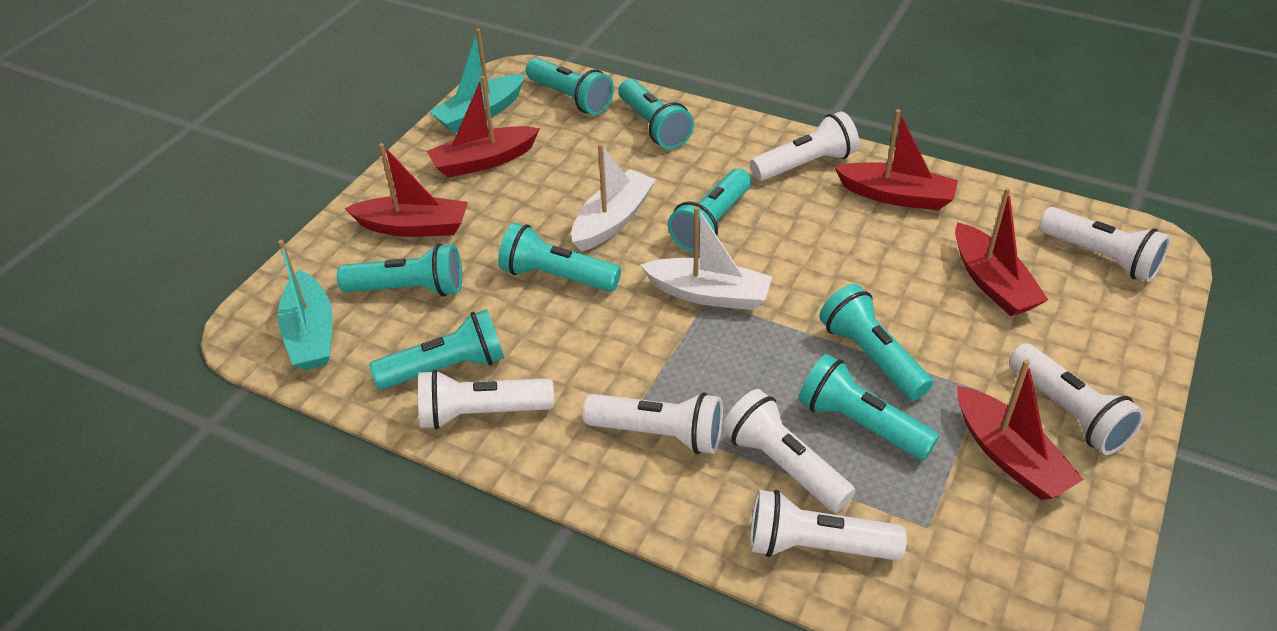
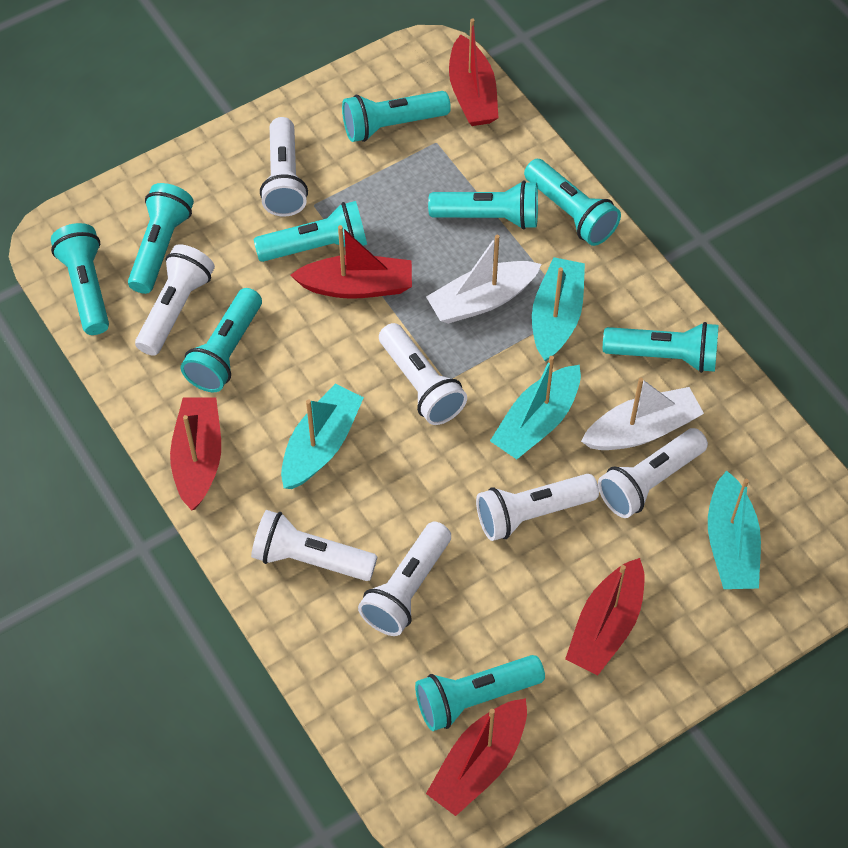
turquoise boat: 2 -> 4
turquoise flashlight: 8 -> 9

